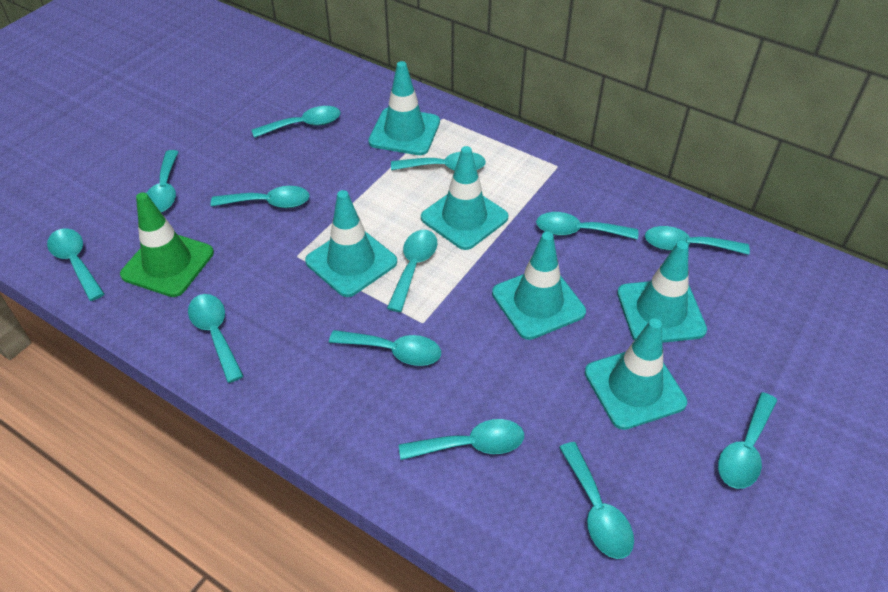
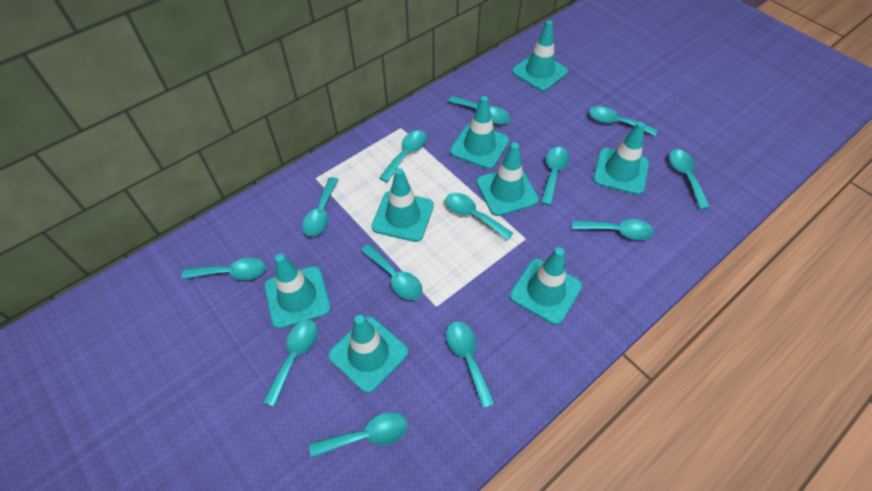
green traffic cone: 1 -> 0
turquoise traffic cone: 6 -> 8

